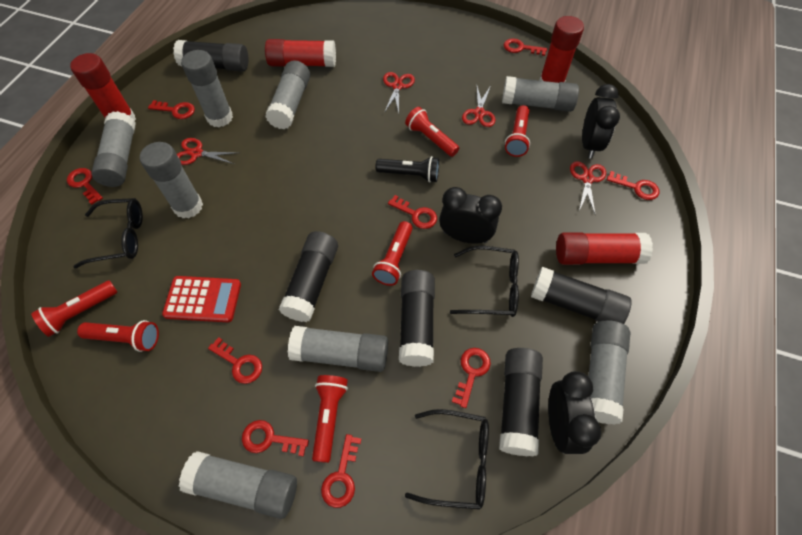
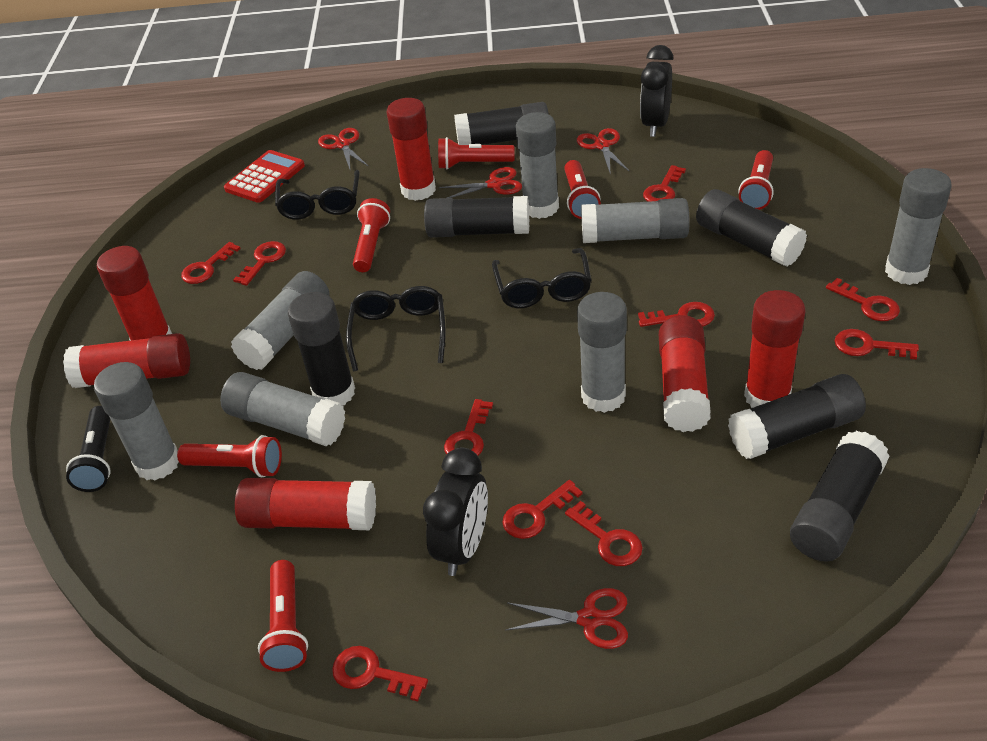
black clock: 3 -> 2
black glue stick: 5 -> 6
grey glue stick: 8 -> 7
red glue stick: 4 -> 6
red key: 9 -> 10

